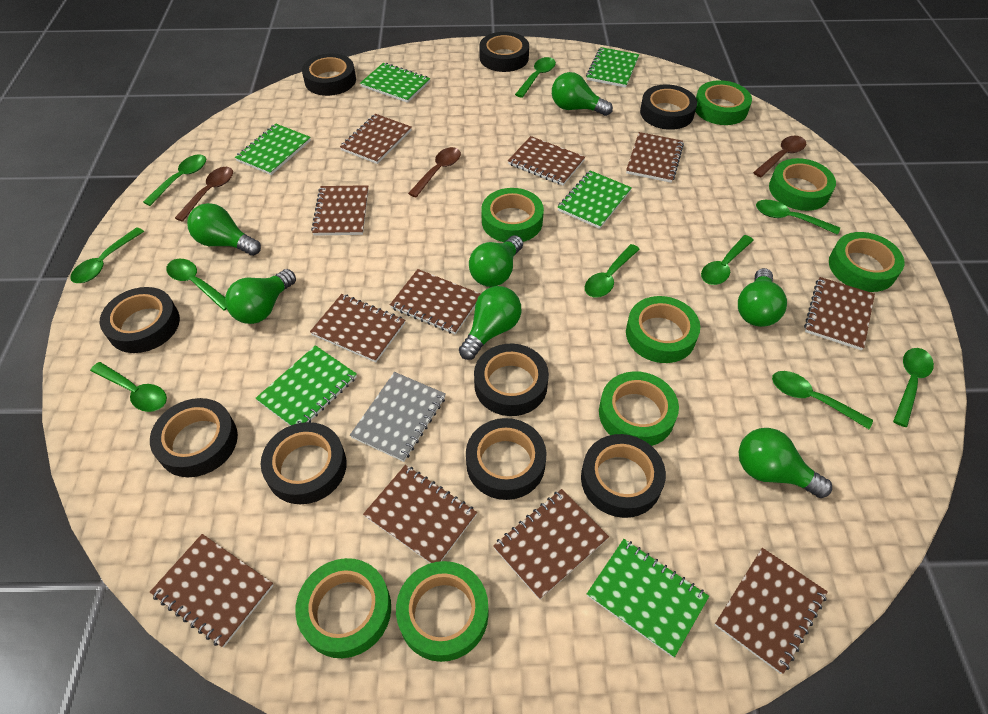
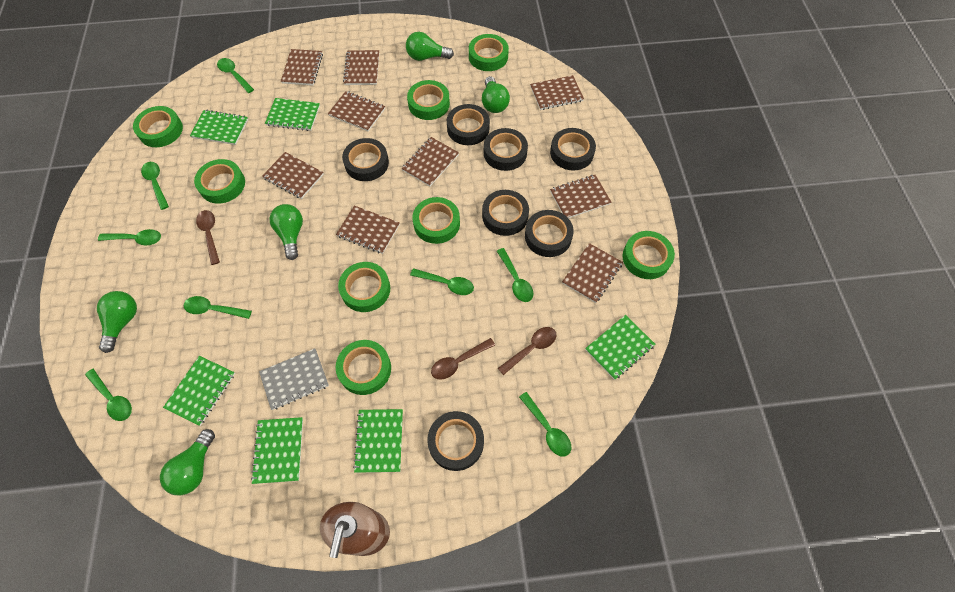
black tape: 9 -> 7
brown notebook: 11 -> 9
brown soap dispenser: 0 -> 1
green light bulb: 7 -> 5
green spoon: 10 -> 8

